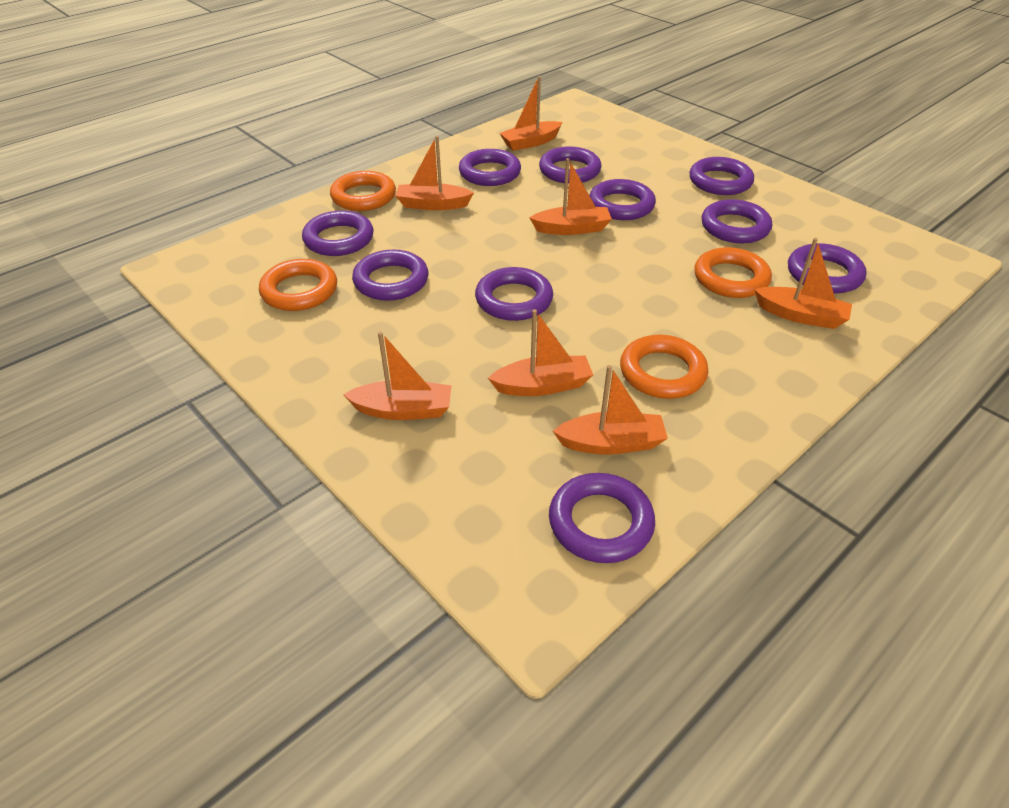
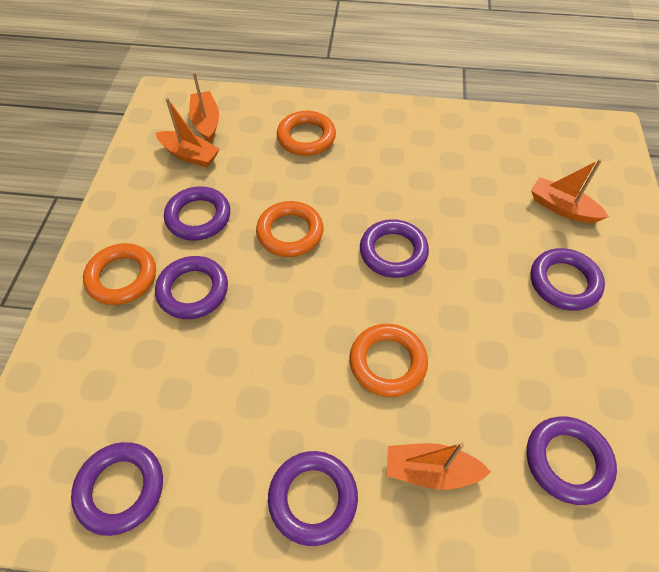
orange boat: 7 -> 4
purple ring: 10 -> 7

